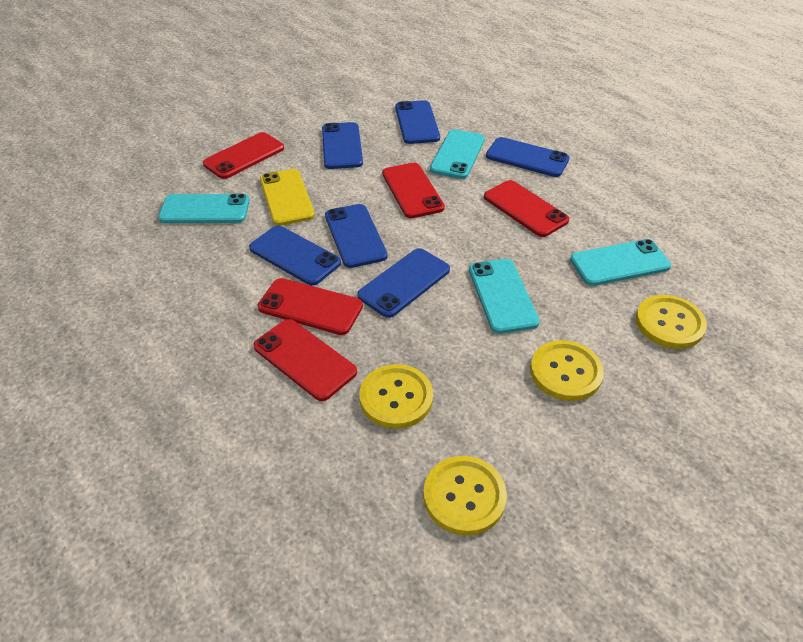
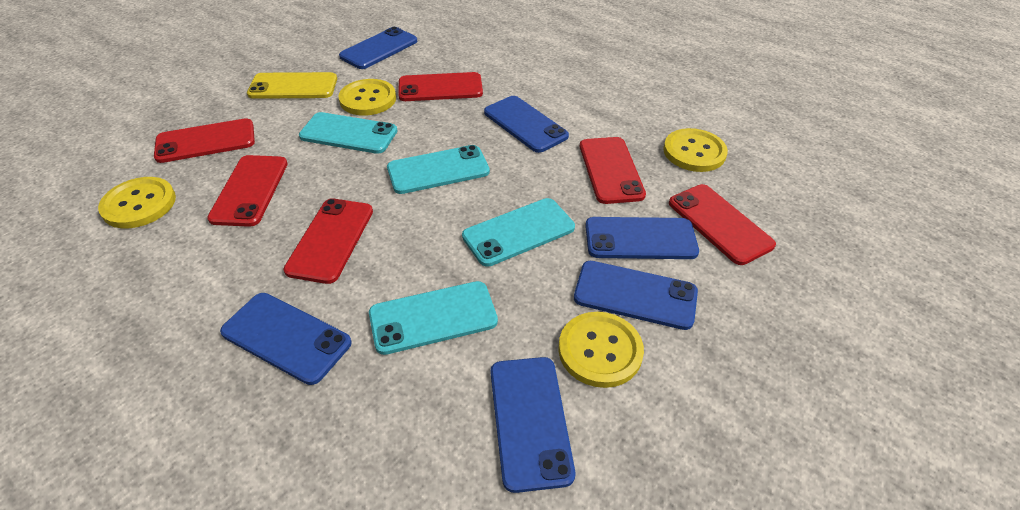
red phone: 5 -> 6

